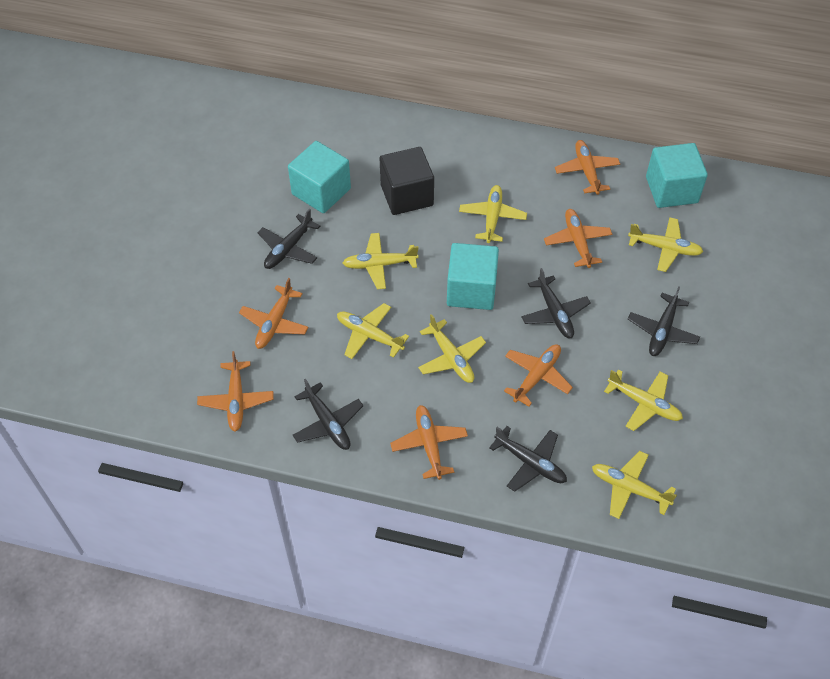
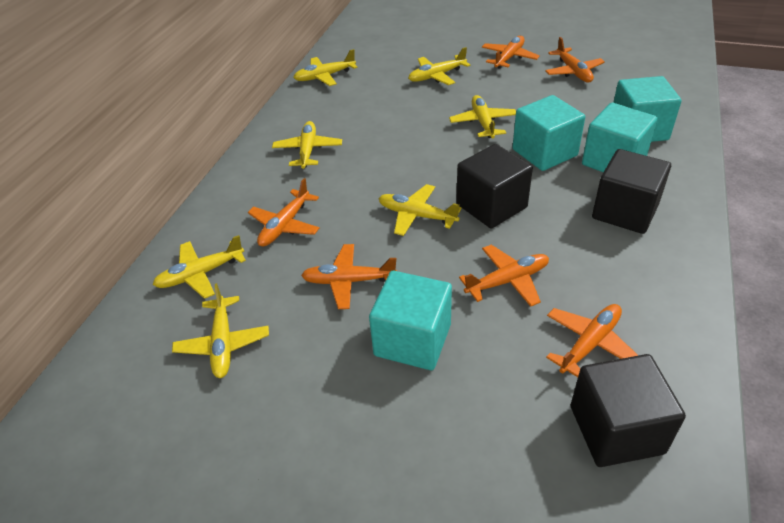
black cube: 1 -> 3
black plane: 5 -> 0
turquoise cube: 3 -> 4

